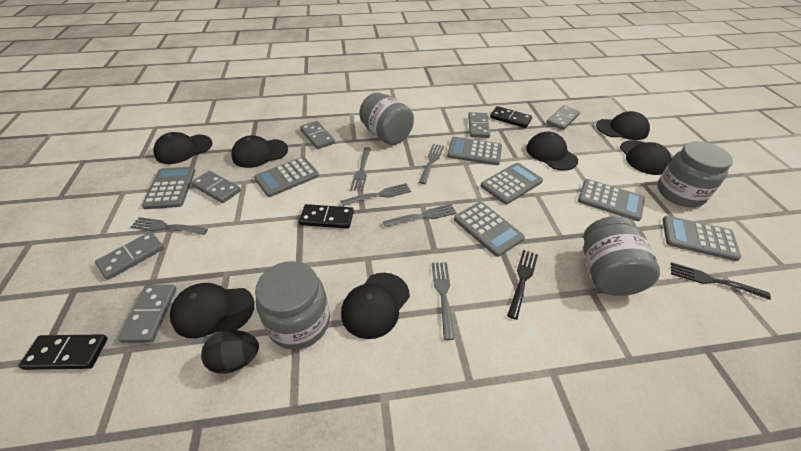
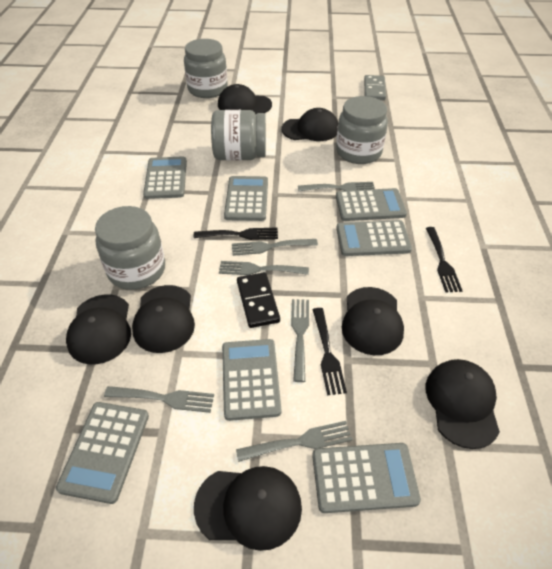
black domino: 3 -> 1
black egg: 1 -> 0
black fork: 2 -> 3
grey domino: 6 -> 1

